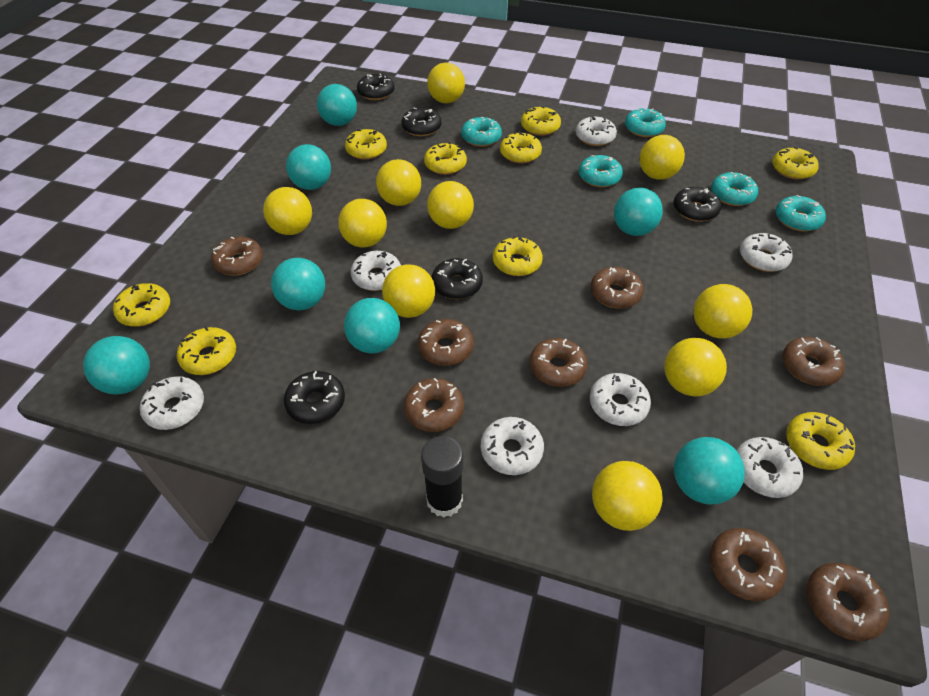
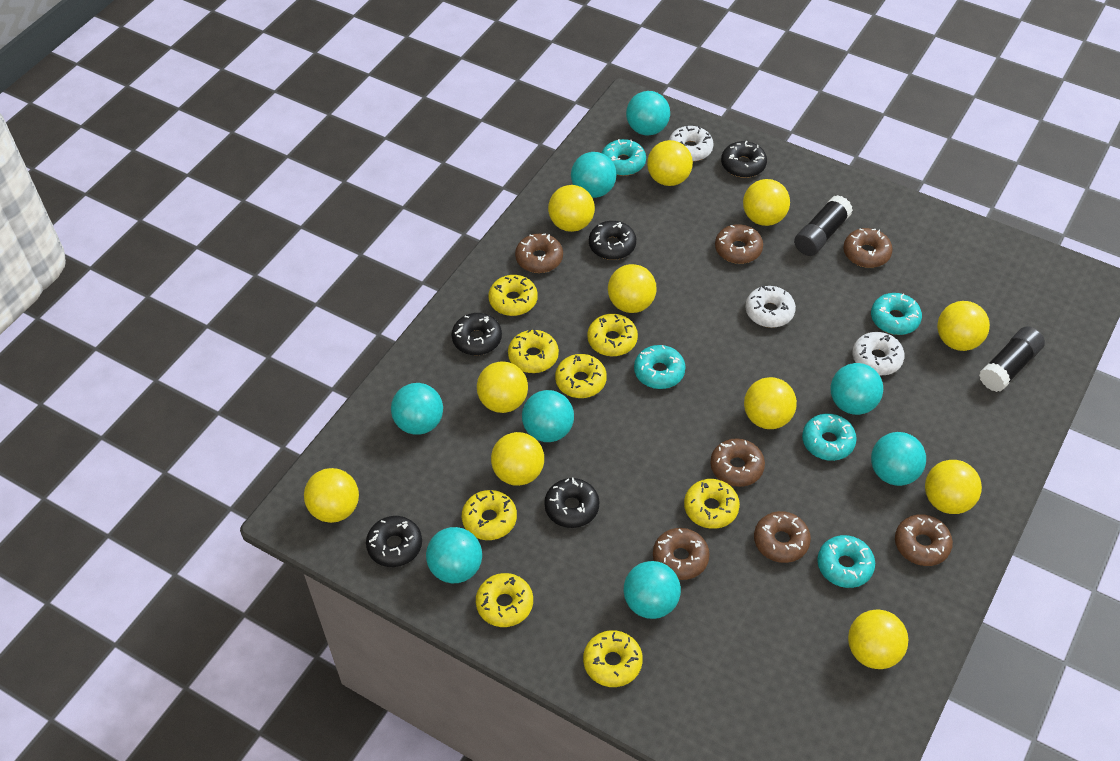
black glue stick: 1 -> 2
brown donut: 8 -> 7
turquoise ball: 7 -> 8
white donut: 7 -> 3
yellow ball: 10 -> 11
yellow donut: 9 -> 8

